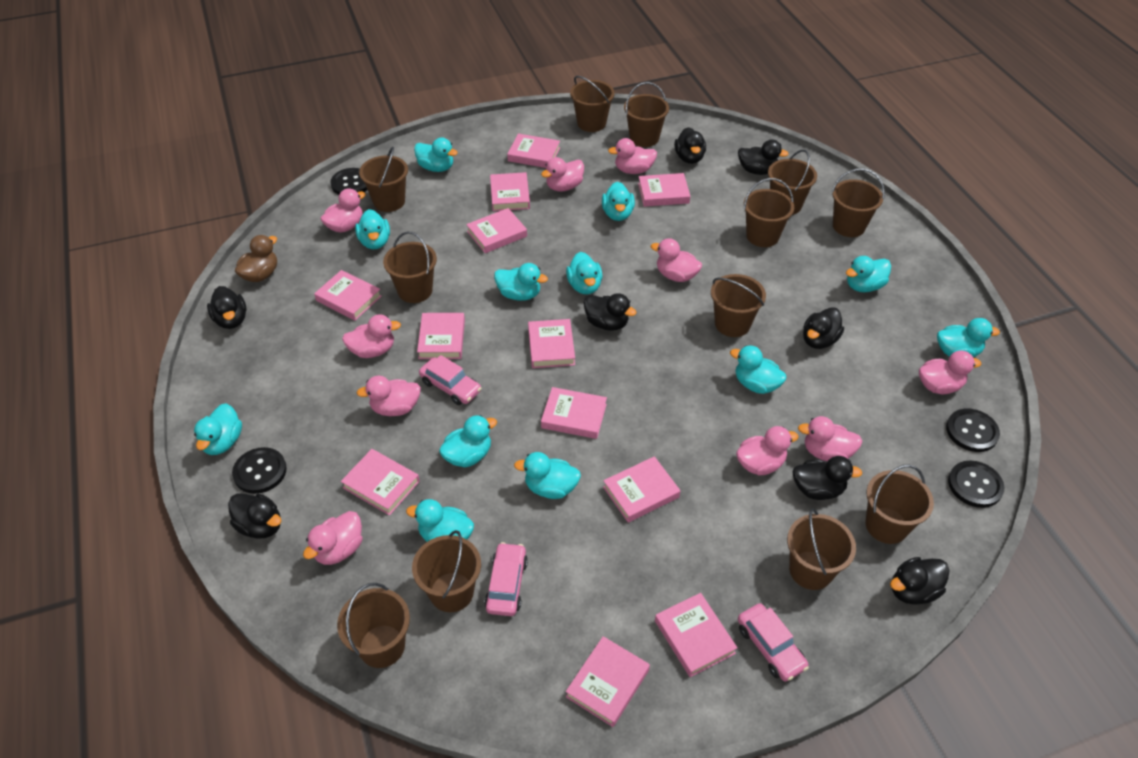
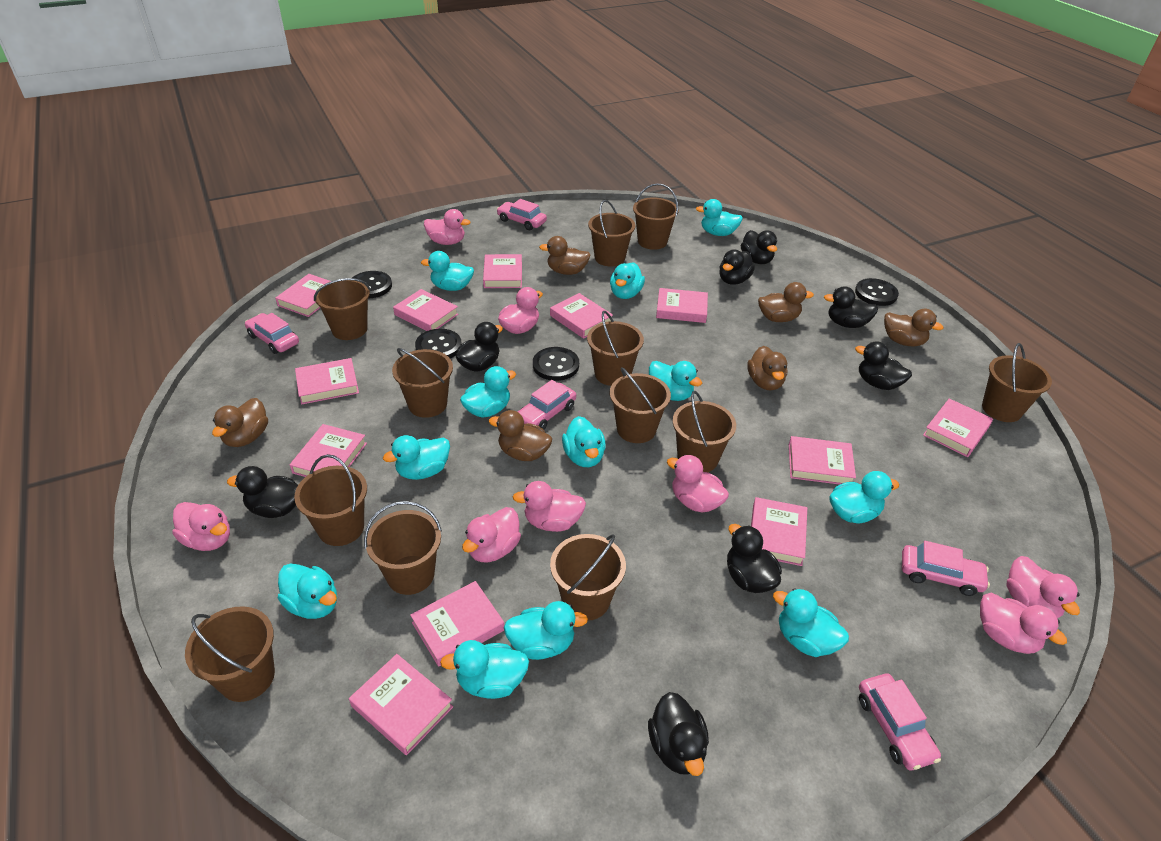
brown duck: 1 -> 6
pink car: 3 -> 5
pink duck: 10 -> 8

